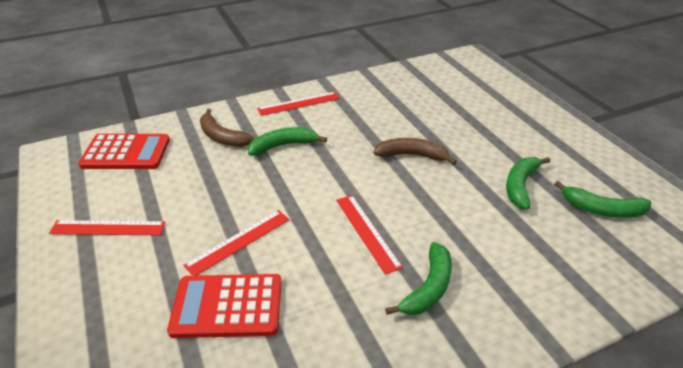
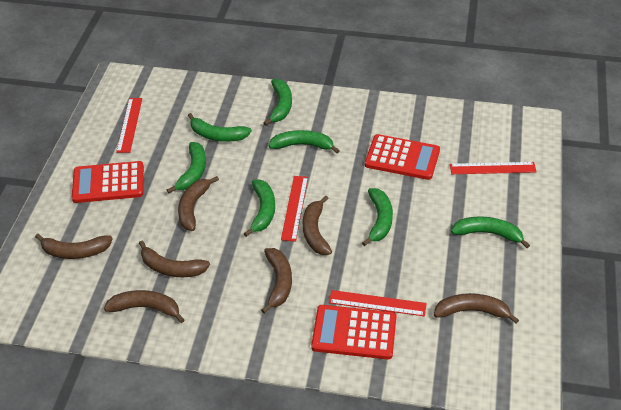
brown banana: 2 -> 7
green banana: 4 -> 7
red calculator: 2 -> 3

